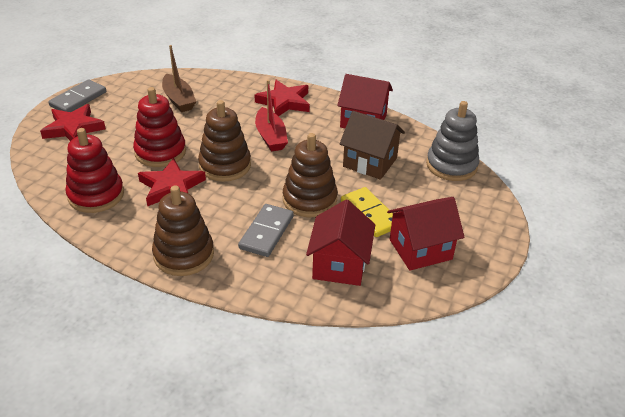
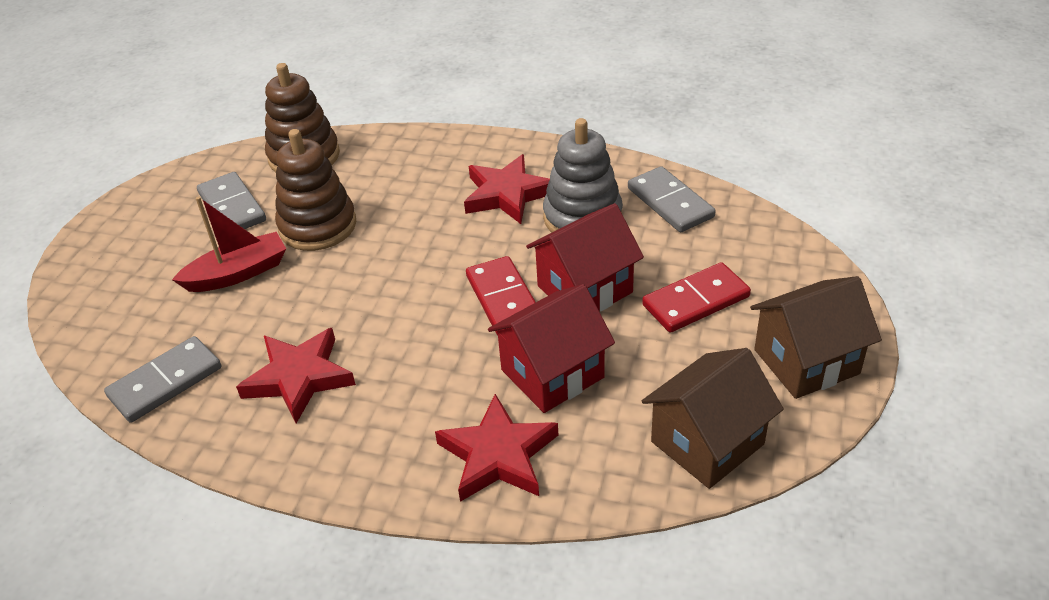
brown boat: 1 -> 0
brown house: 1 -> 2
brown stacking toy: 3 -> 2
grey domino: 2 -> 3
red domino: 0 -> 2
red house: 3 -> 2
red stacking toy: 2 -> 0
yellow domino: 1 -> 0

